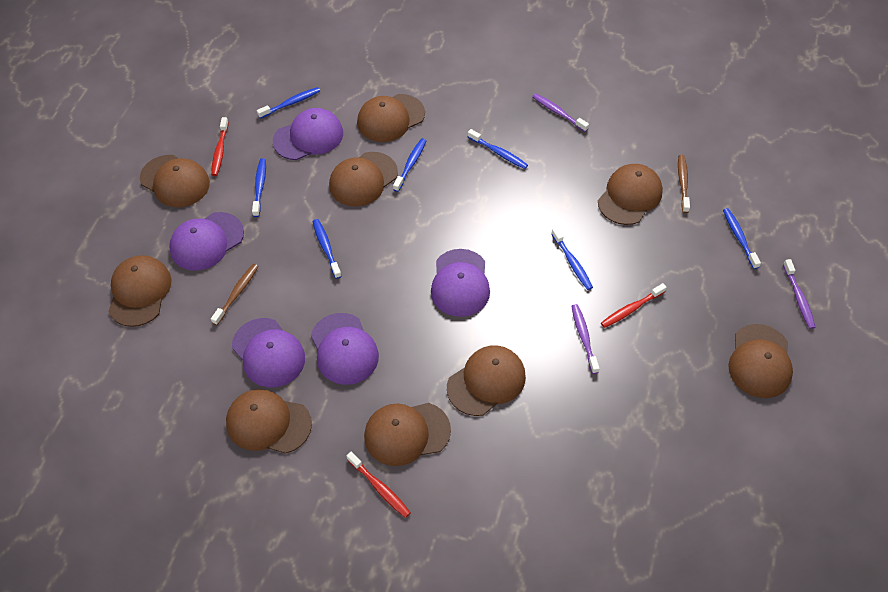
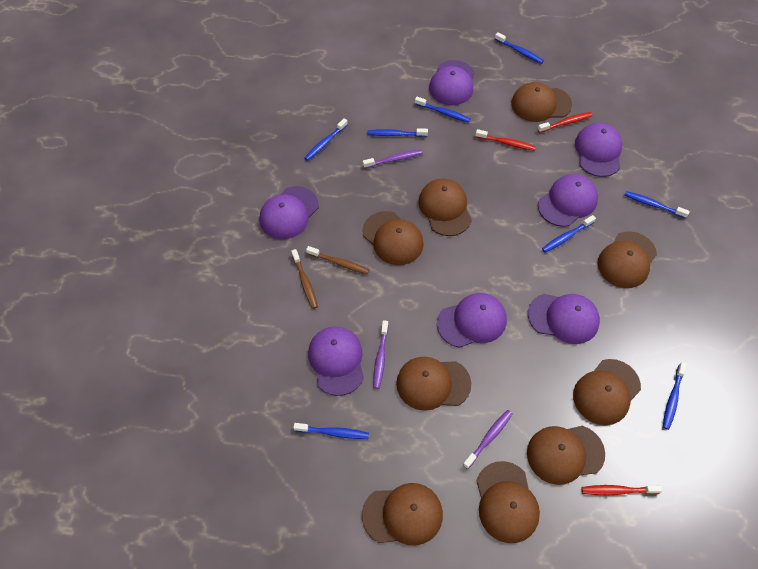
blue toothbrush: 7 -> 8
purple cap: 5 -> 7

